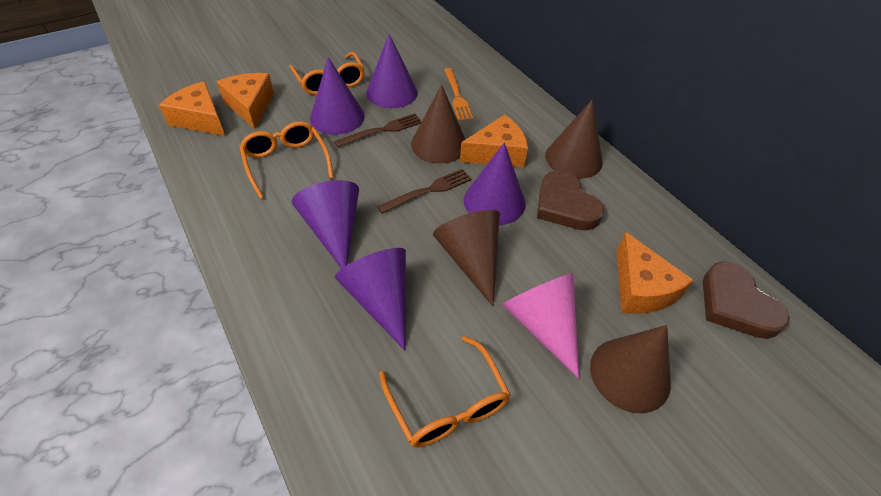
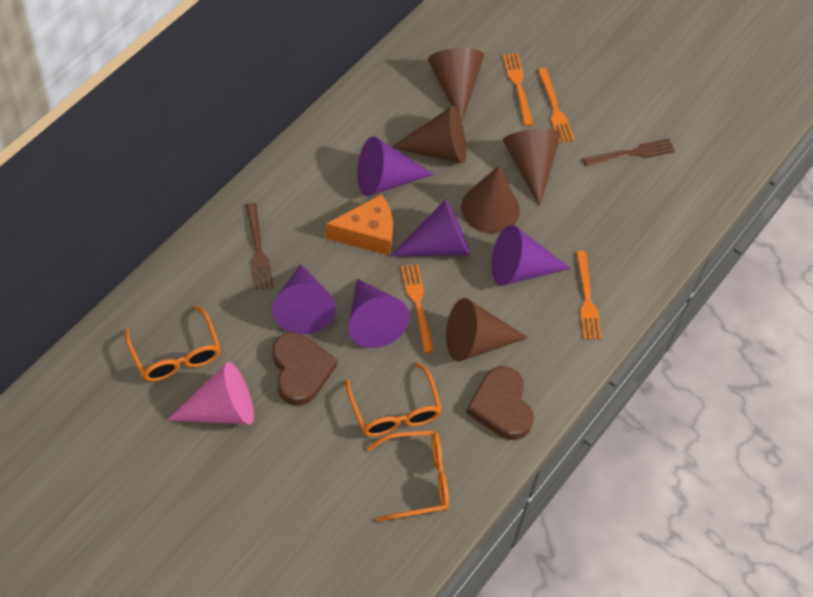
brown cone: 4 -> 5
orange cheese: 4 -> 1
orange fork: 1 -> 4

